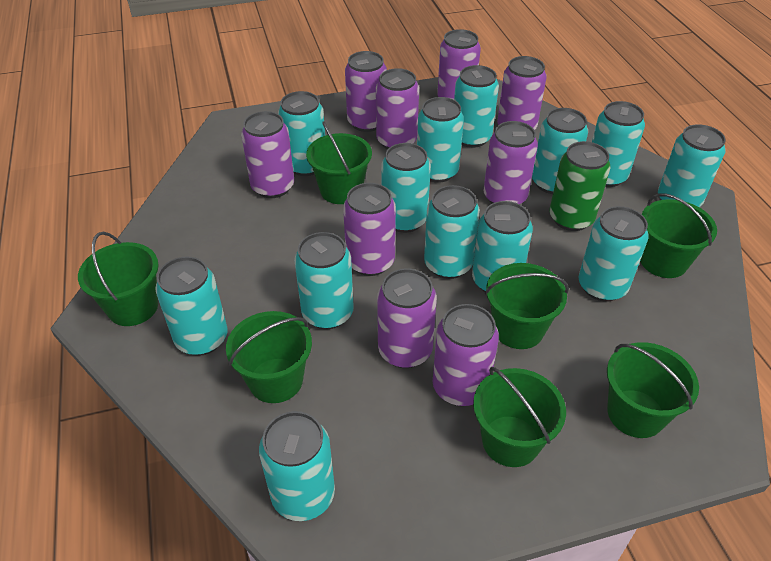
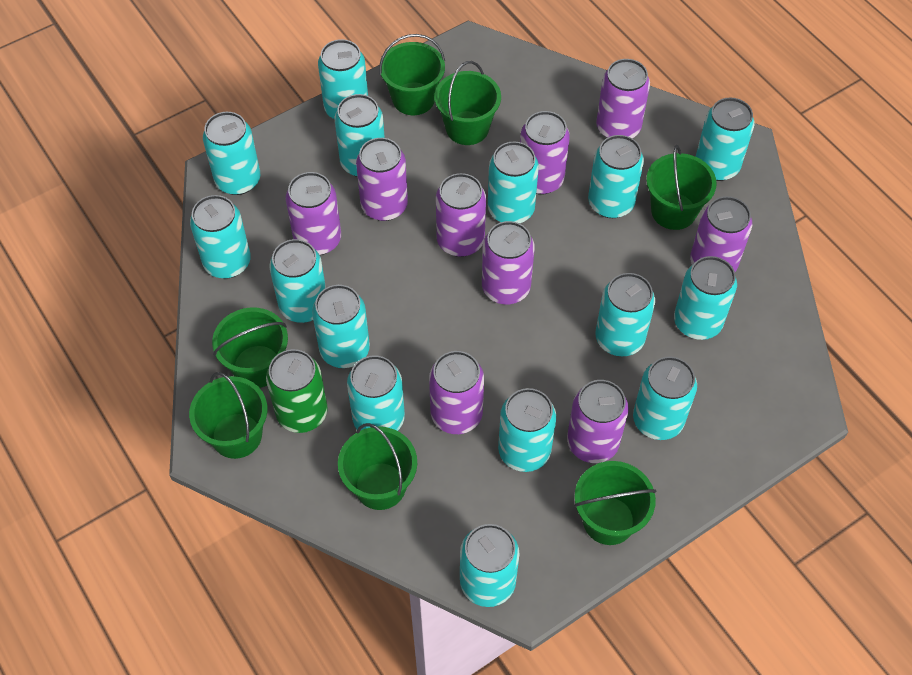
turquoise can: 13 -> 15

